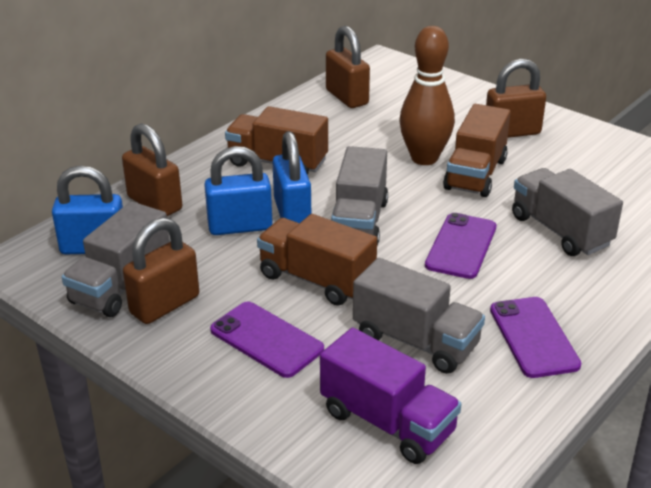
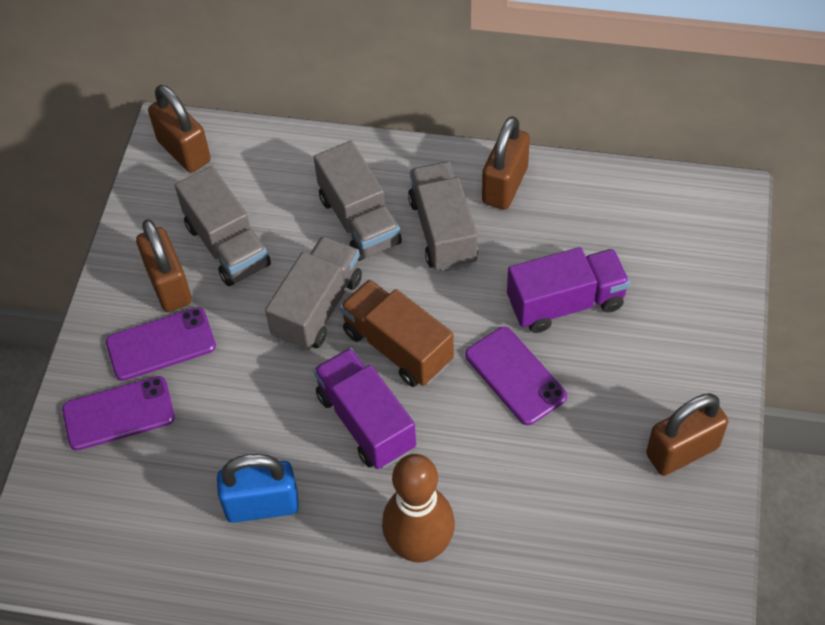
blue padlock: 3 -> 1
brown truck: 3 -> 1
purple truck: 1 -> 2

